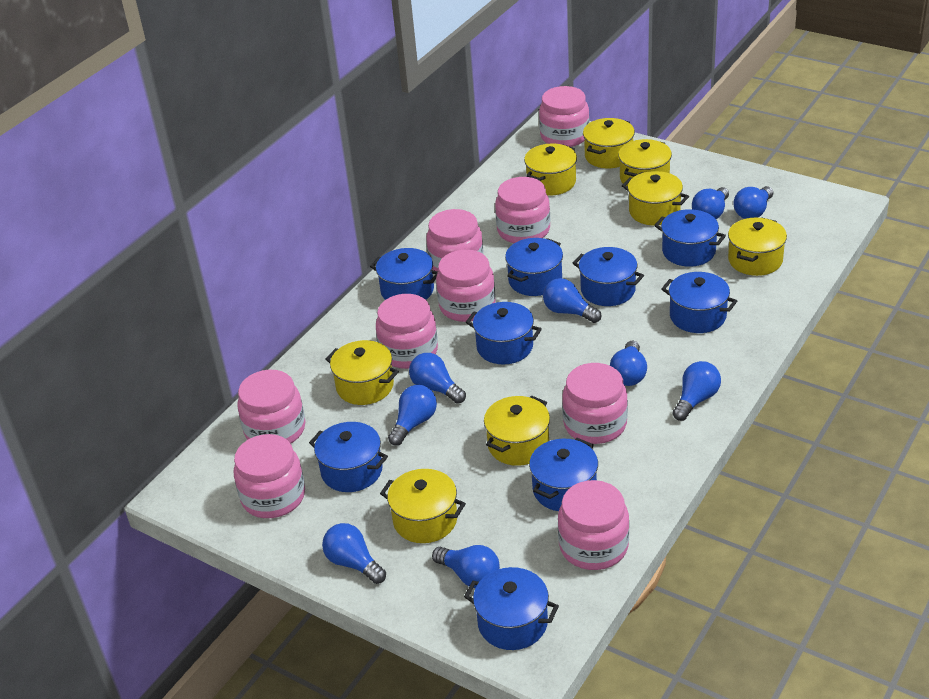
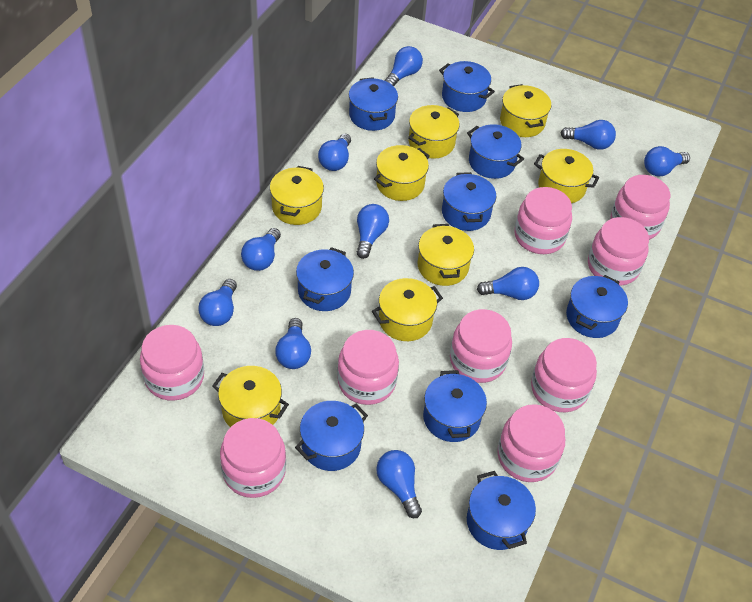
blue light bulb: 9 -> 10

